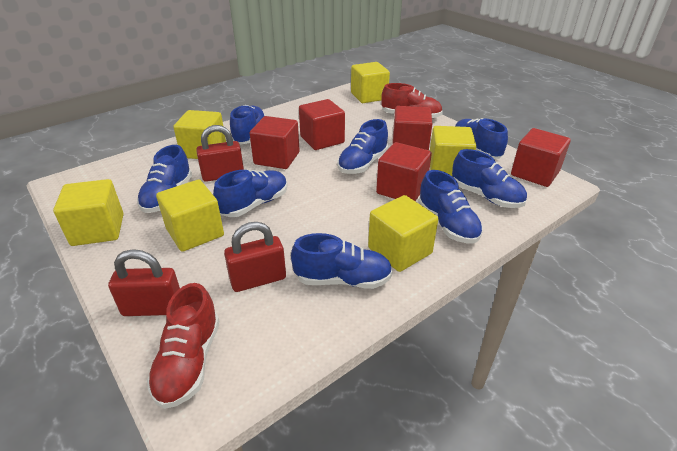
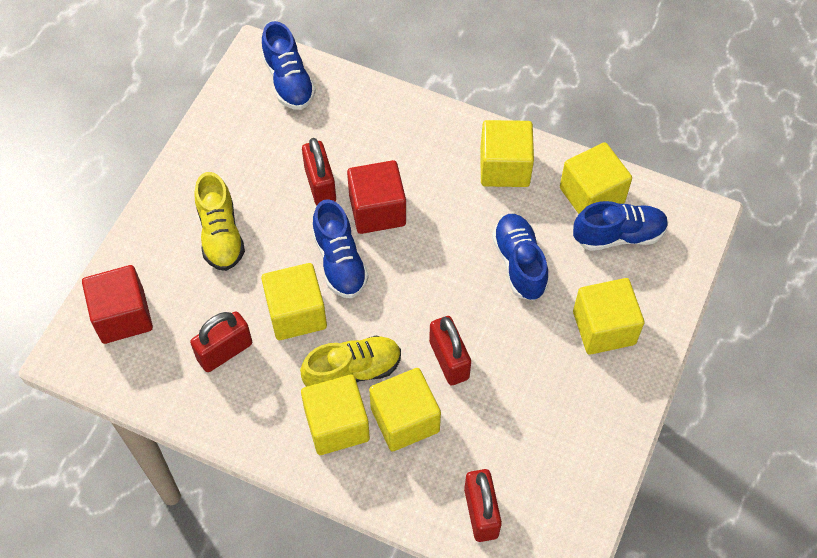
blue shoe: 8 -> 4
red cube: 5 -> 2
red padlock: 3 -> 4
red shoe: 2 -> 0
yellow shoe: 0 -> 2

